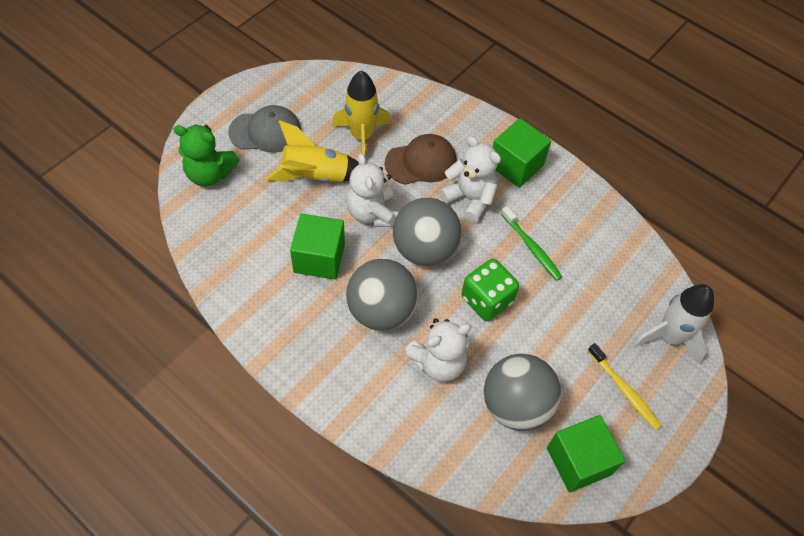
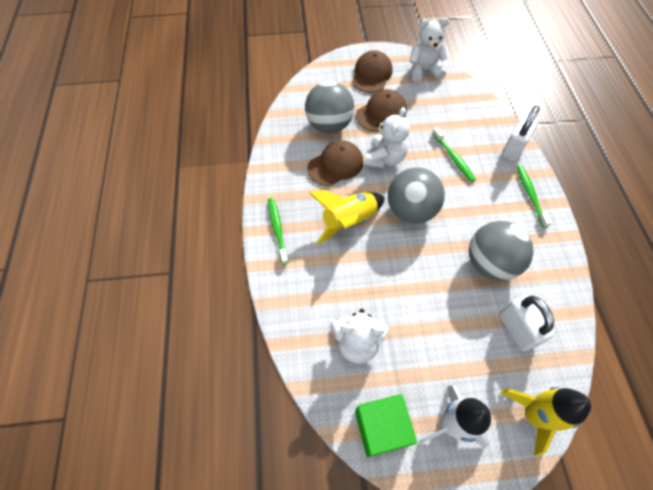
brown cap: 1 -> 3
green cube: 3 -> 1
green dice: 1 -> 0
green teddy bear: 1 -> 0
green toothbrush: 1 -> 3
grey cap: 1 -> 0
white padlock: 0 -> 2
yellow toothbrush: 1 -> 0

